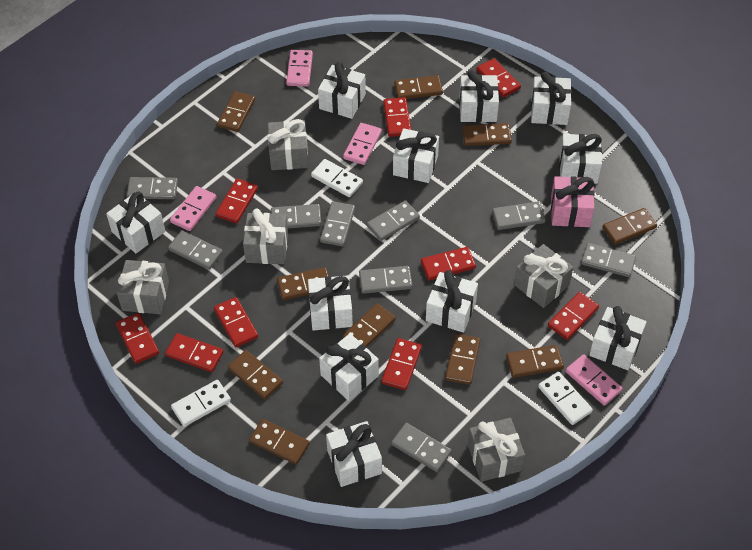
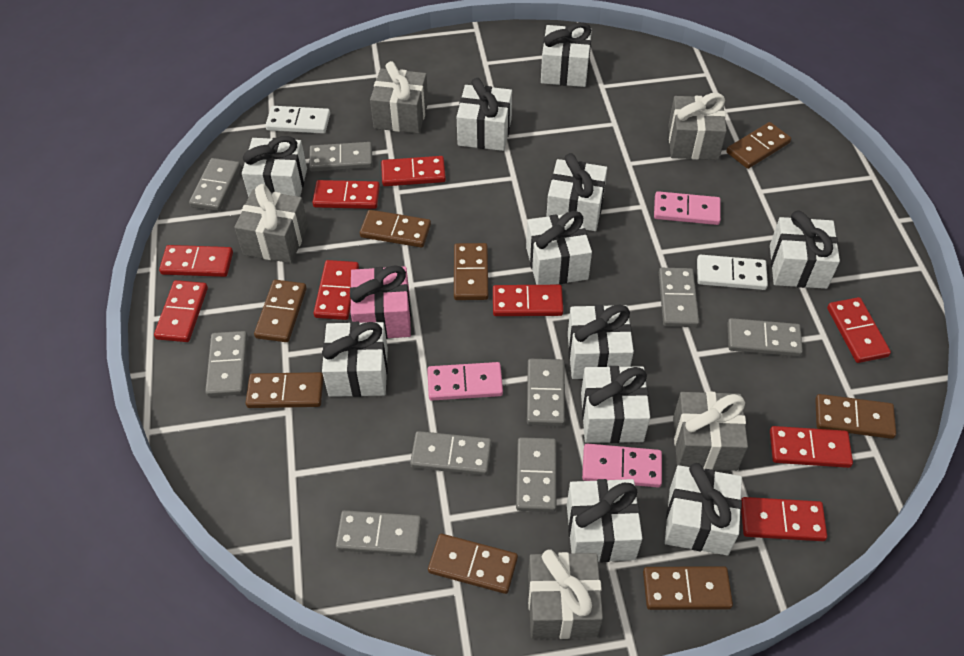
brown domino: 10 -> 8
pink domino: 4 -> 3
white domino: 3 -> 2

